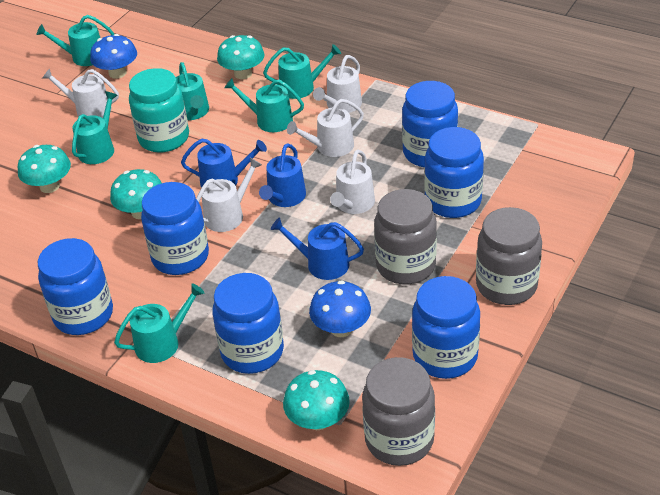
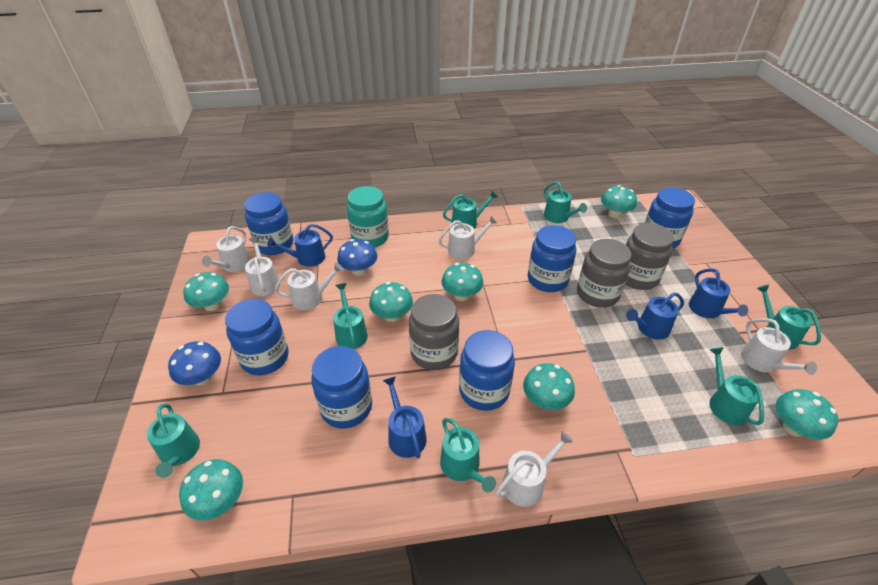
blue watering can: 3 -> 4
turquoise mushroom: 4 -> 7
turquoise watering can: 6 -> 7
white watering can: 5 -> 6

